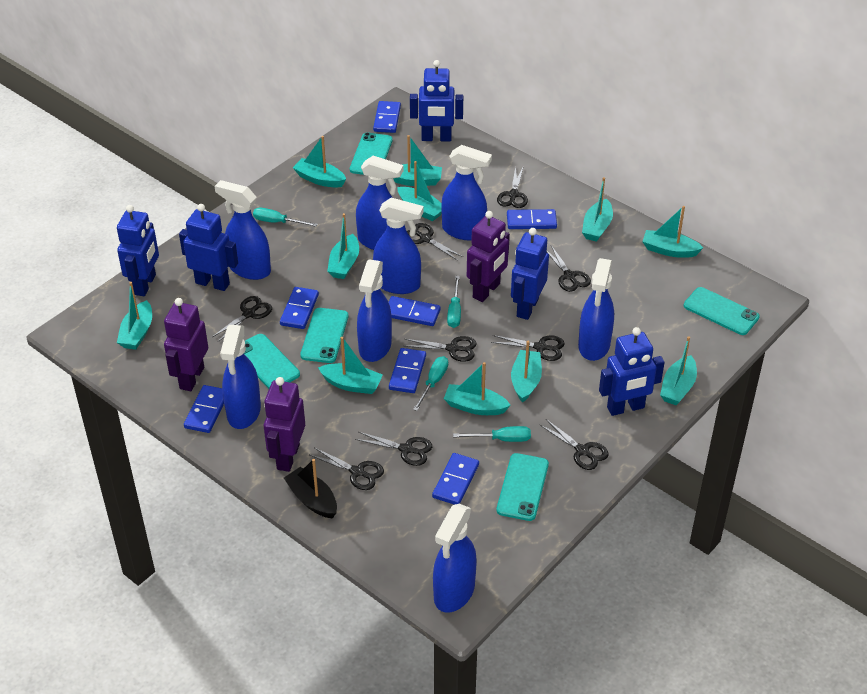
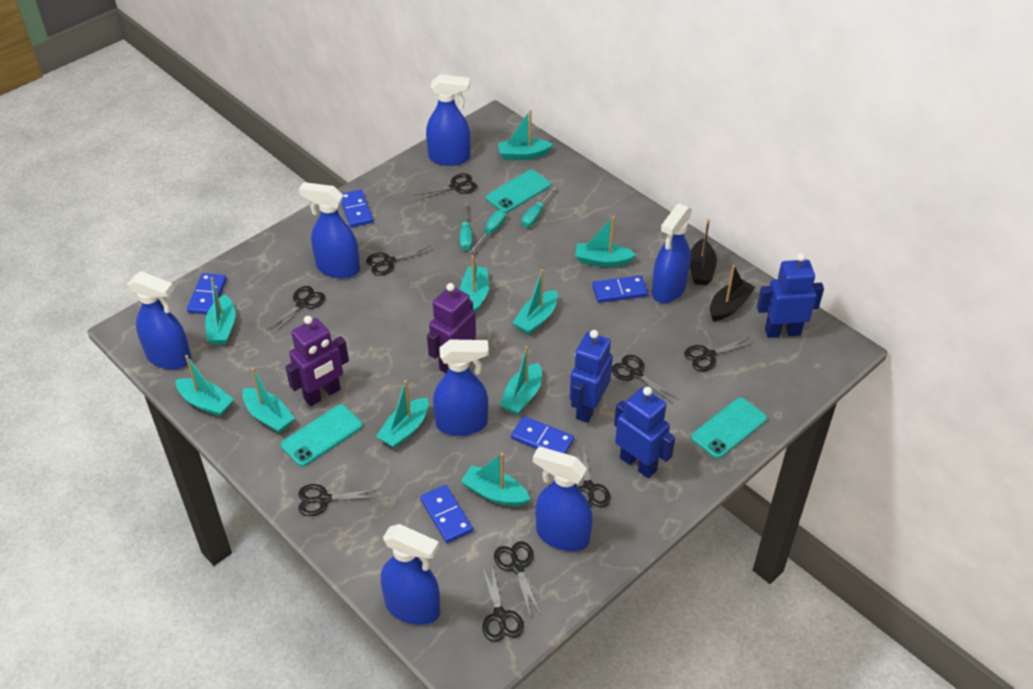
black boat: 1 -> 2
blue domino: 7 -> 5
blue robot: 5 -> 3
blue spray bottle: 8 -> 7
purple robot: 3 -> 2
turquoise boat: 11 -> 10
turquoise phone: 5 -> 3
turquoise screwdriver: 4 -> 3

